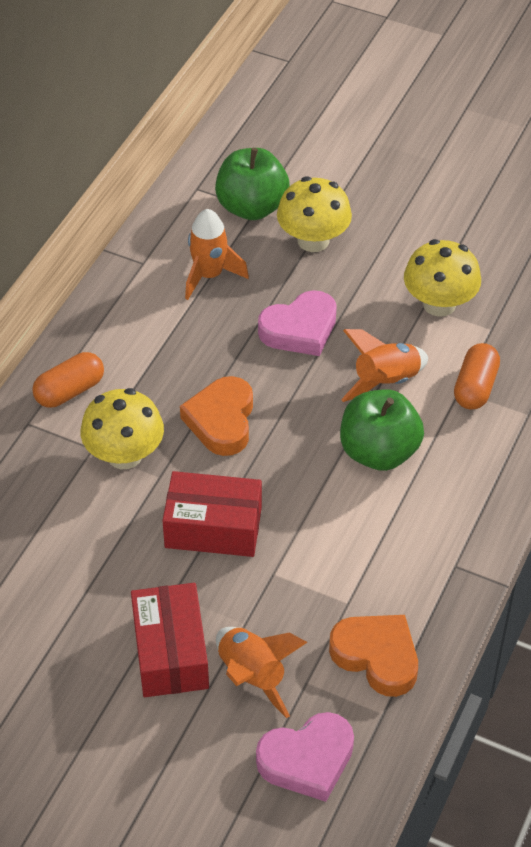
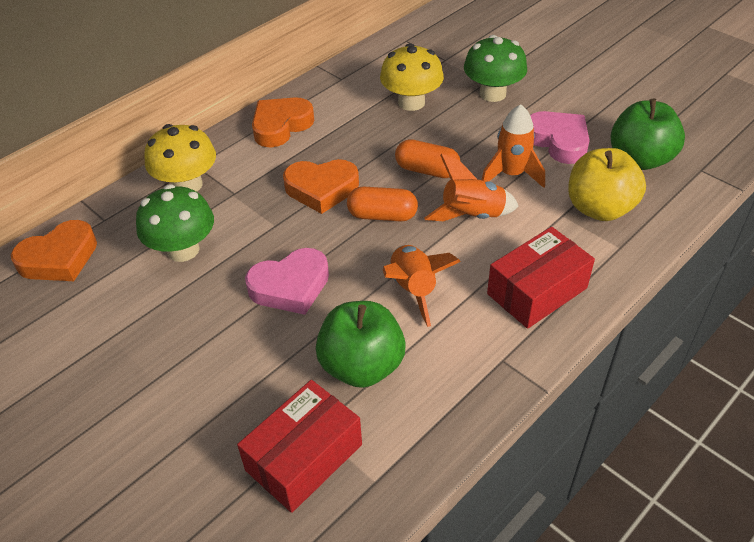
green mushroom: 0 -> 2
orange heart: 2 -> 3
yellow apple: 0 -> 1
yellow mushroom: 3 -> 2

